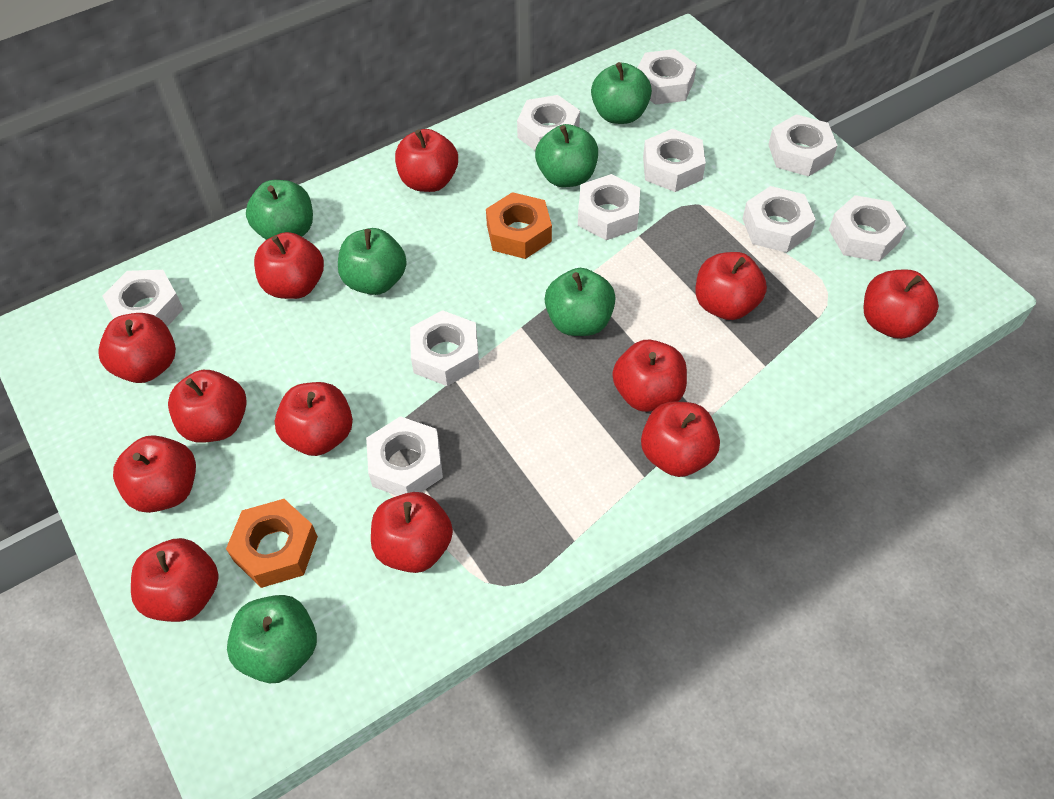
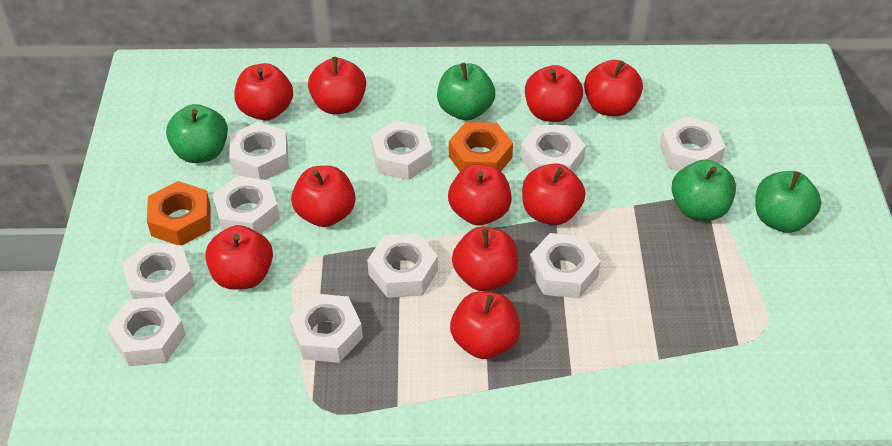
green apple: 6 -> 4
red apple: 12 -> 10

